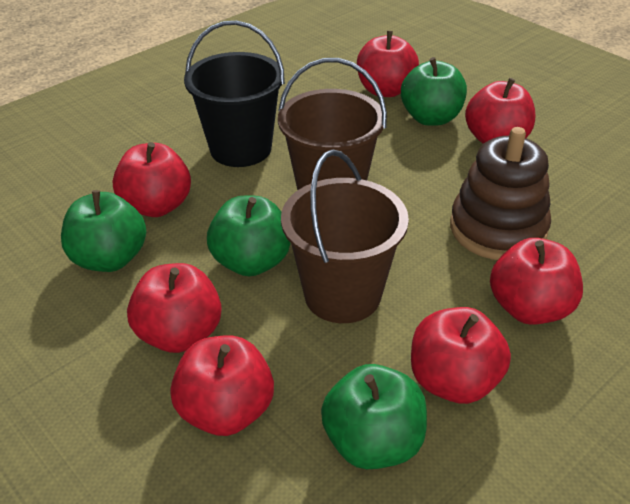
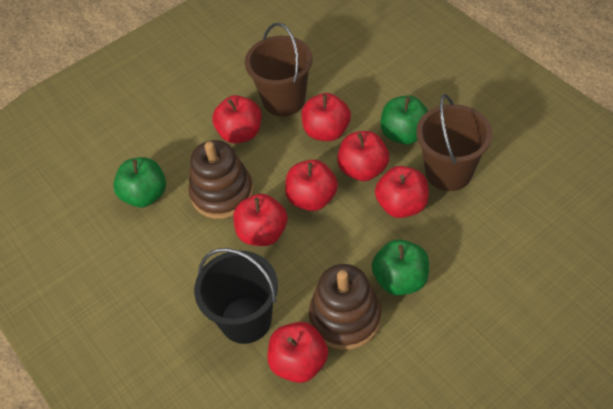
brown stacking toy: 1 -> 2
green apple: 4 -> 3

